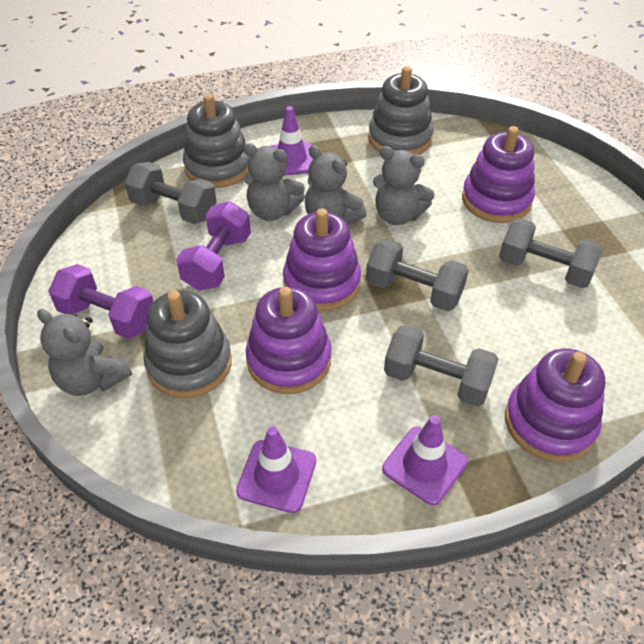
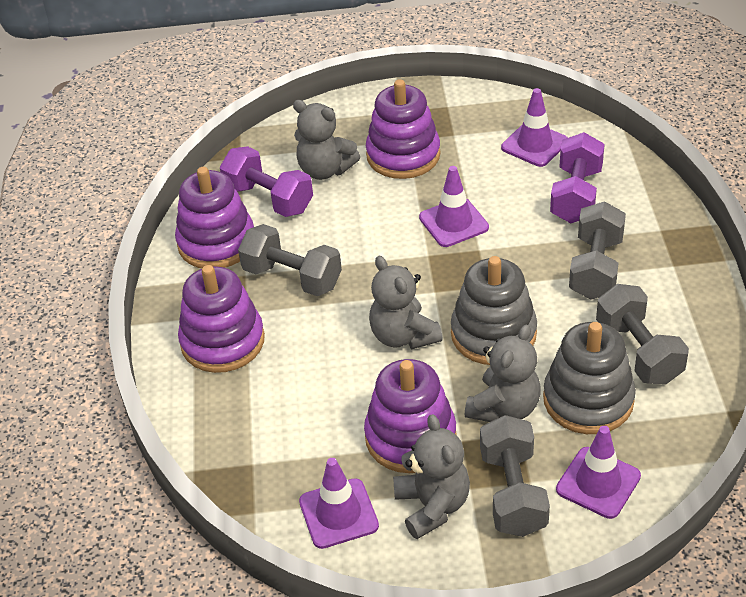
grey stacking toy: 3 -> 2
purple traffic cone: 3 -> 4

